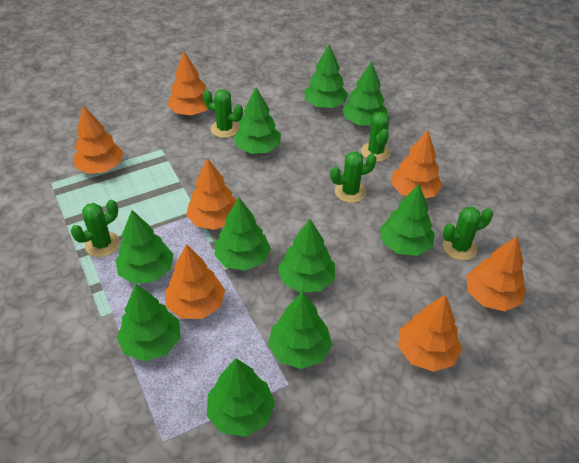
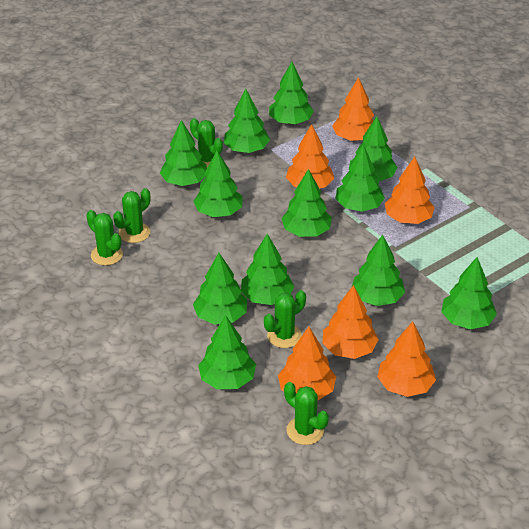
green tree: 10 -> 12
orange tree: 7 -> 6

